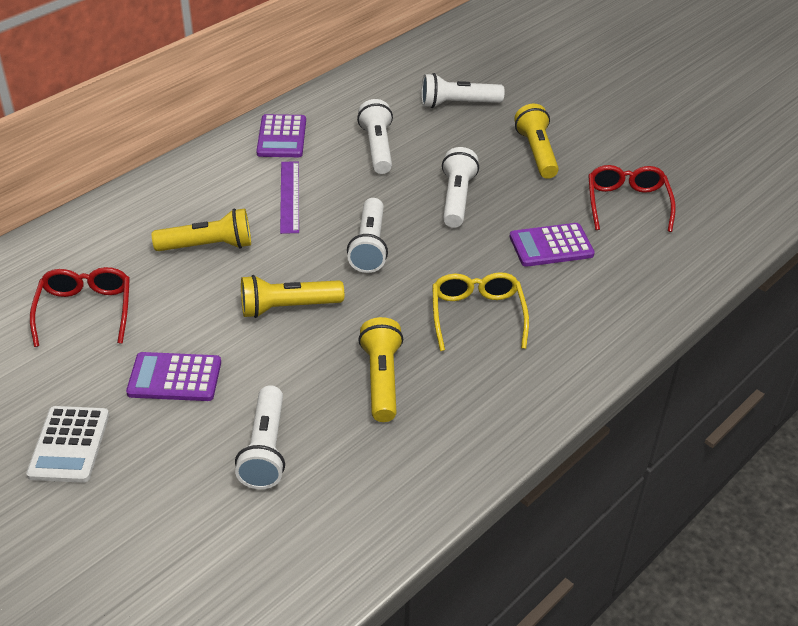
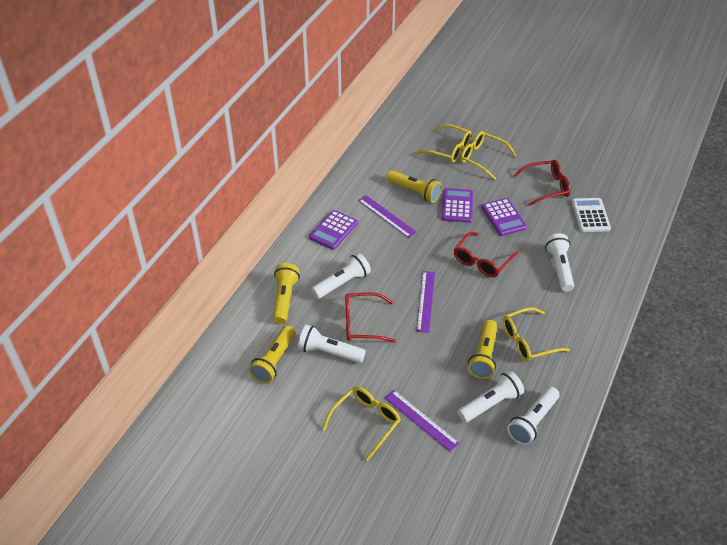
purple ruler: 1 -> 3
red glasses: 2 -> 3
yellow glasses: 1 -> 4

